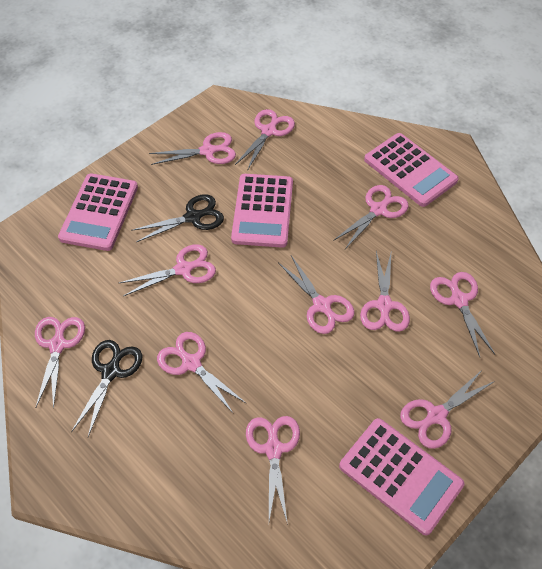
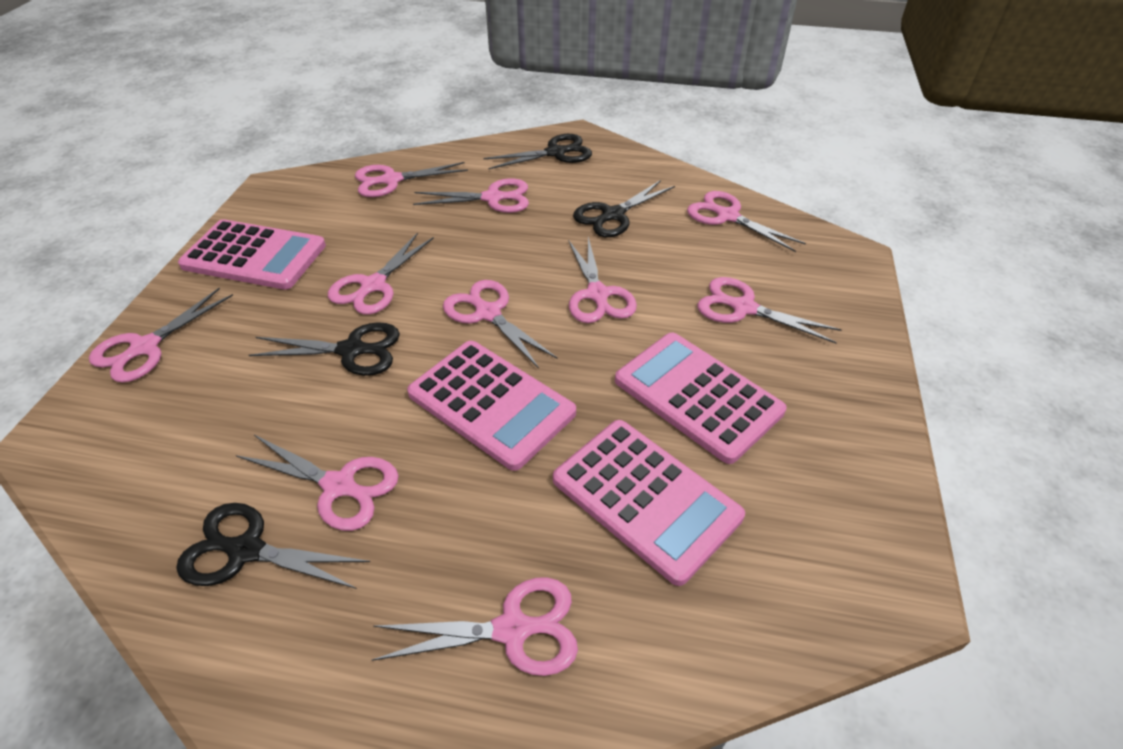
black scissors: 2 -> 4
pink scissors: 11 -> 10

